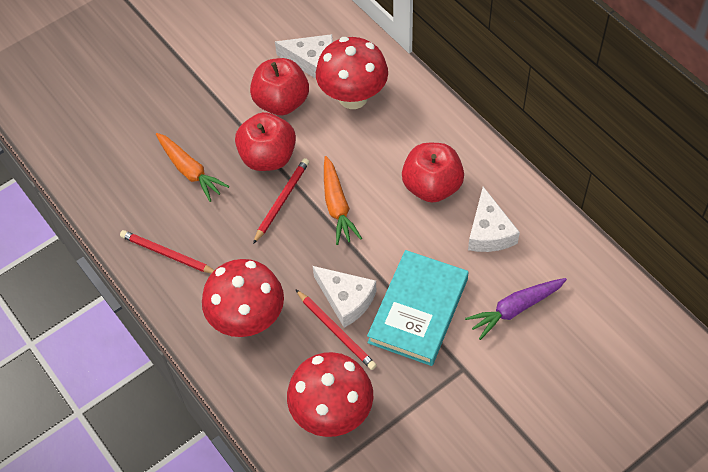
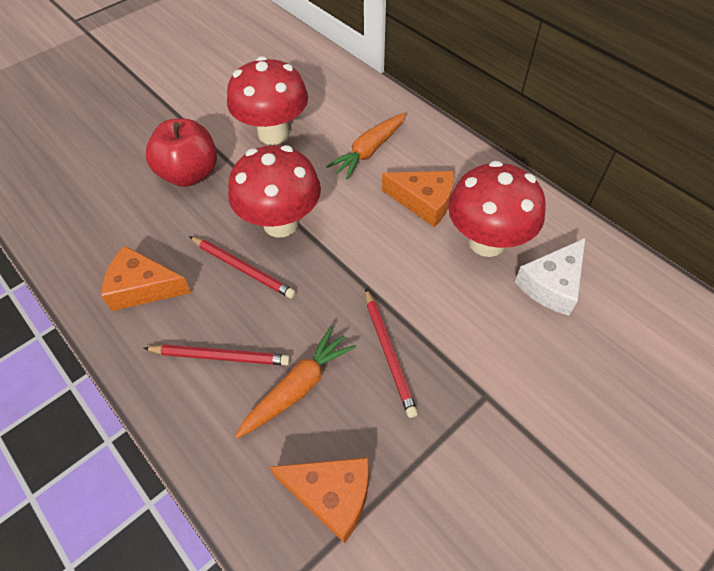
orange cheese: 0 -> 3
purple carrot: 1 -> 0
red apple: 3 -> 1
turquoise book: 1 -> 0
white cheese: 3 -> 1

